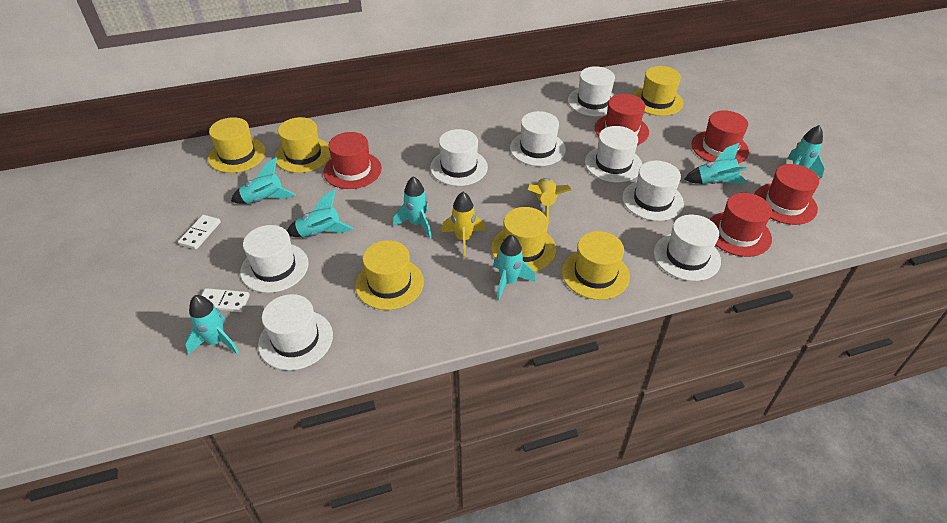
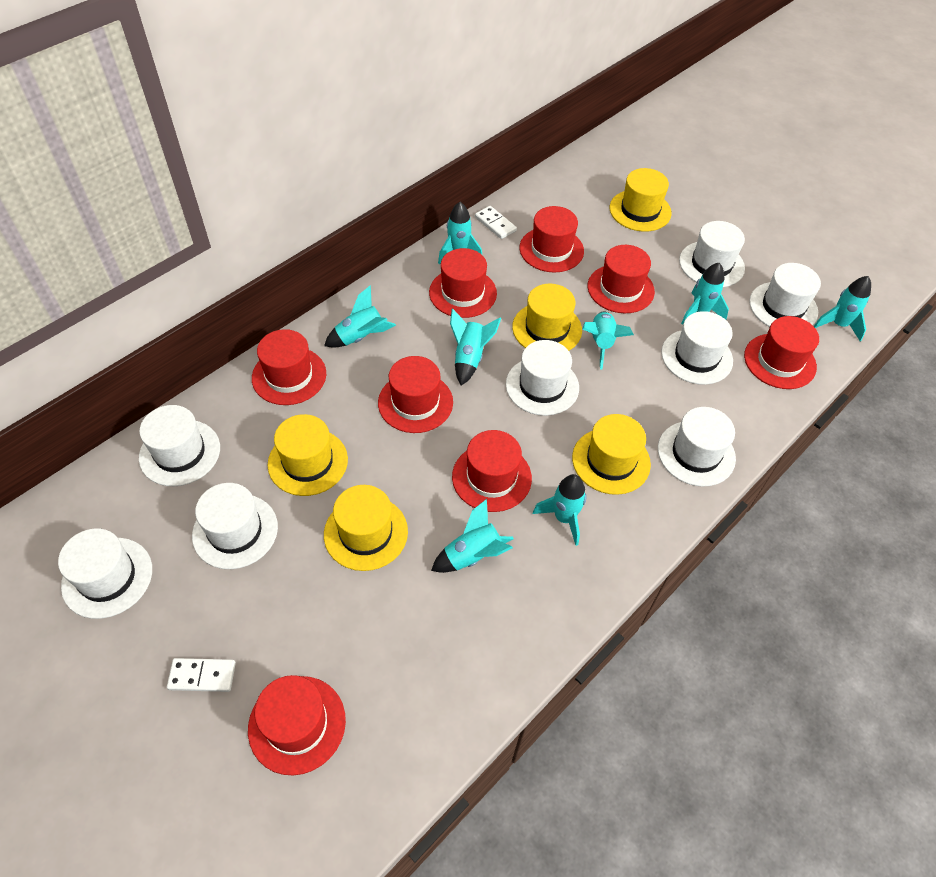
red hat: 5 -> 8
turquoise rocket: 7 -> 8
yellow hat: 6 -> 5
yellow rocket: 2 -> 0

